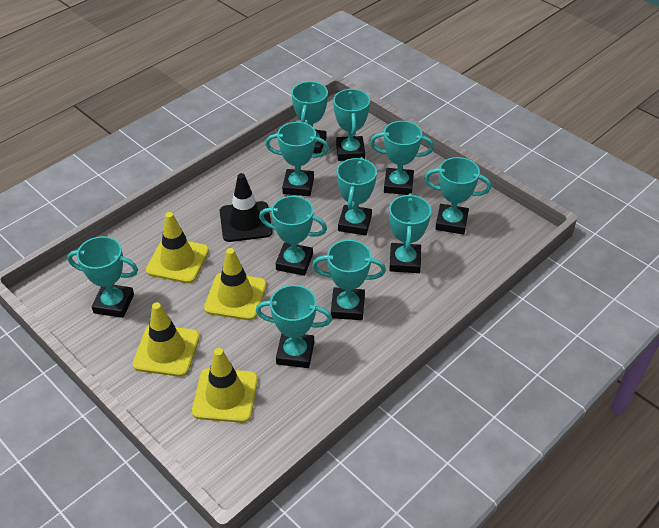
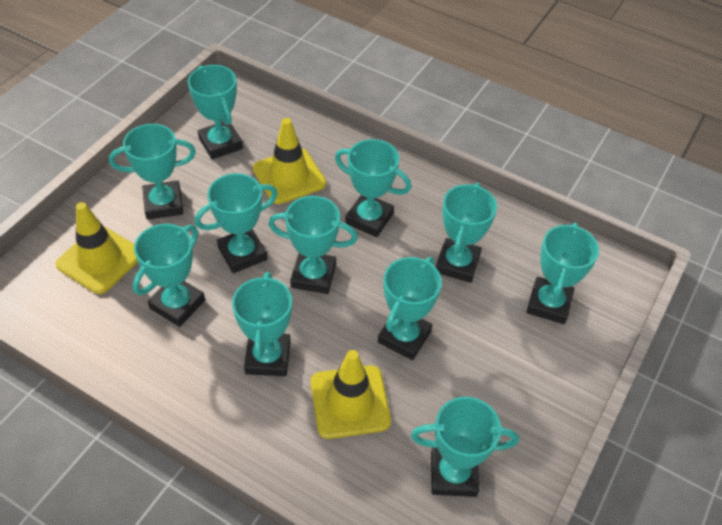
black traffic cone: 1 -> 0
yellow traffic cone: 4 -> 3

